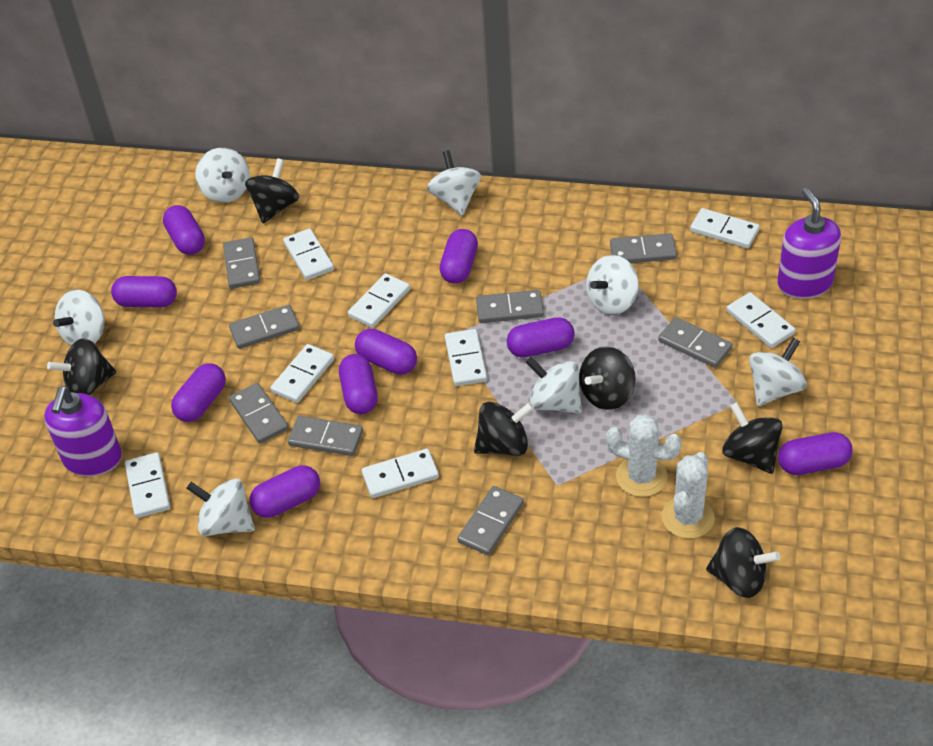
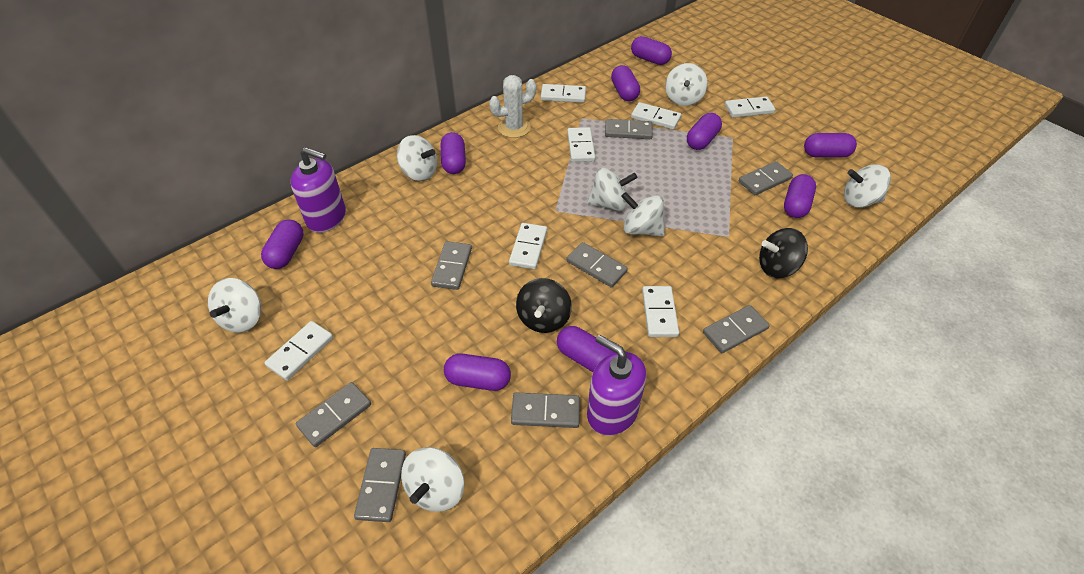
black spinning top: 6 -> 2
white cactus: 2 -> 1
white domino: 8 -> 7

